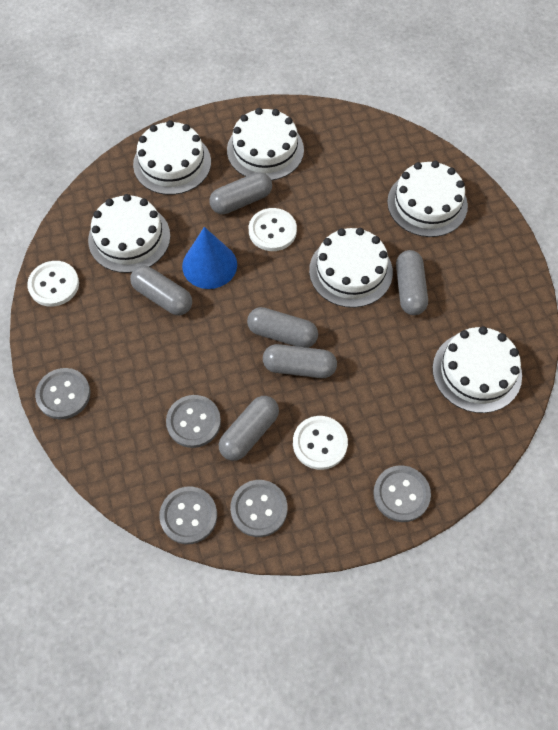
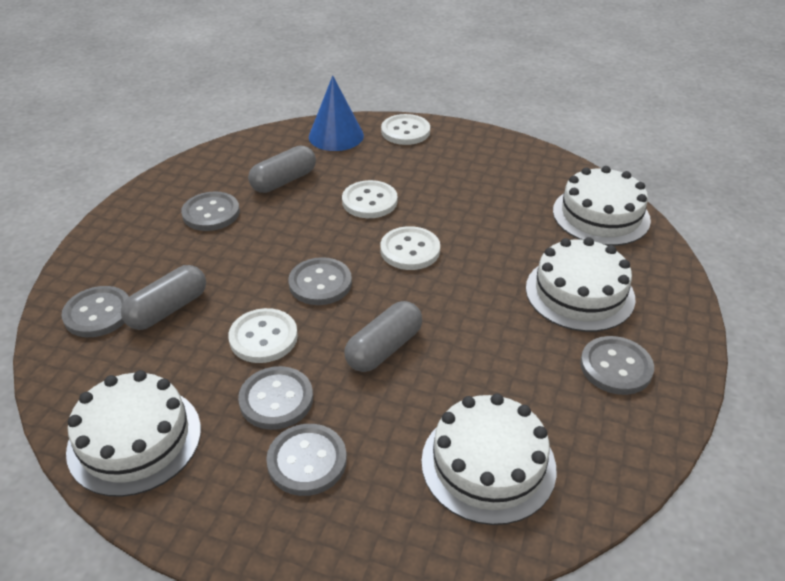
grey button: 5 -> 6
grey capsule: 6 -> 3
white button: 3 -> 4
white cake: 6 -> 4

